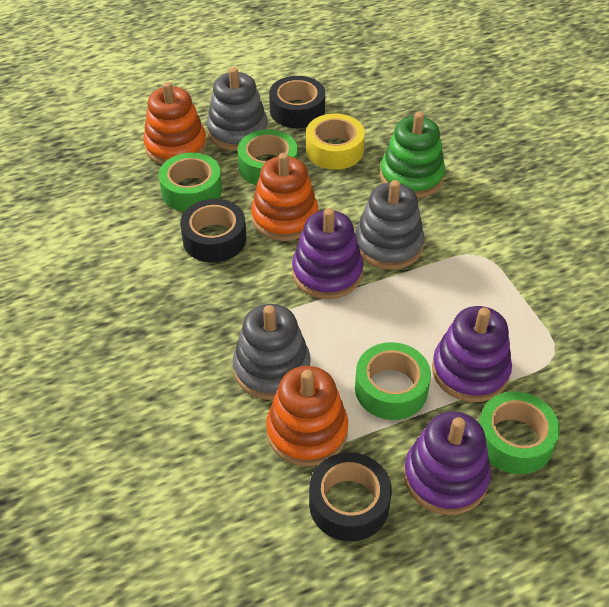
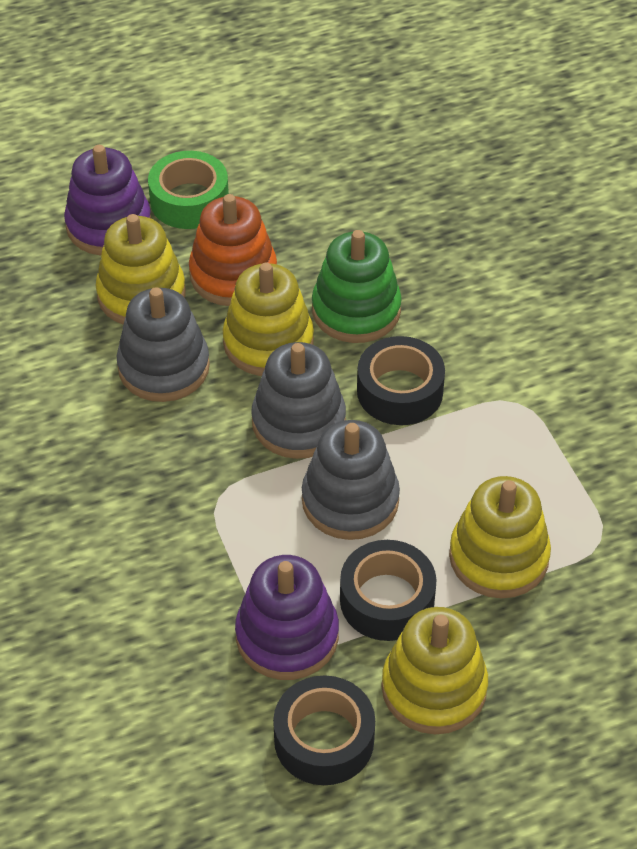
green tape: 4 -> 1
orange stacking toy: 3 -> 1
purple stacking toy: 3 -> 2
yellow stacking toy: 0 -> 4
yellow tape: 1 -> 0

